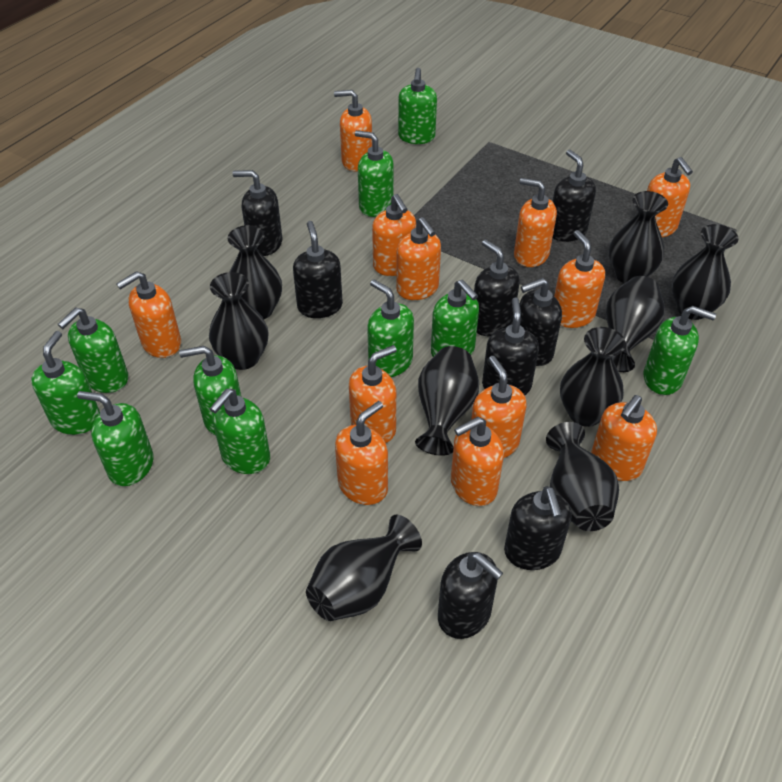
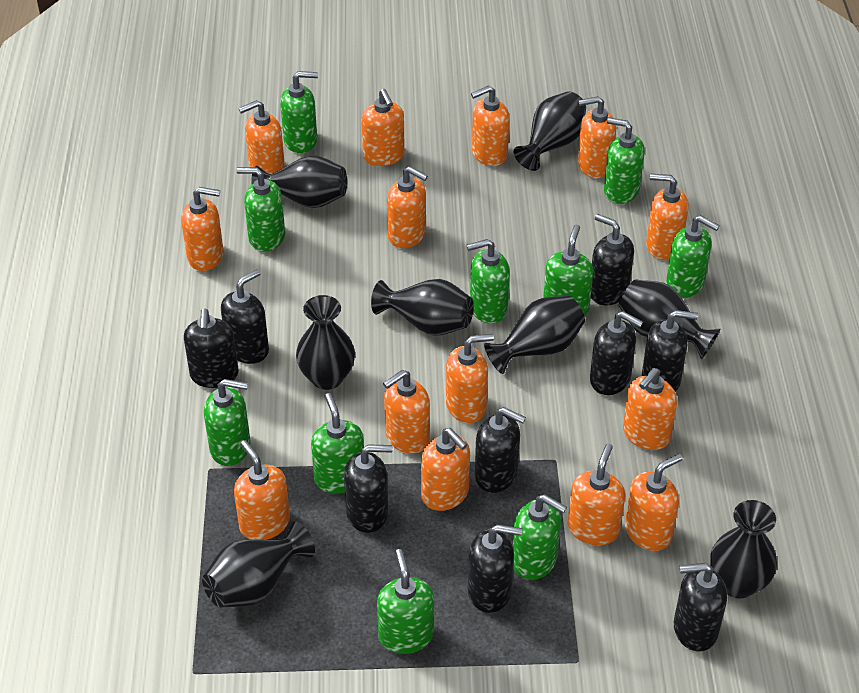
black soap dispenser: 8 -> 9
black vase: 9 -> 8
orange soap dispenser: 12 -> 14

